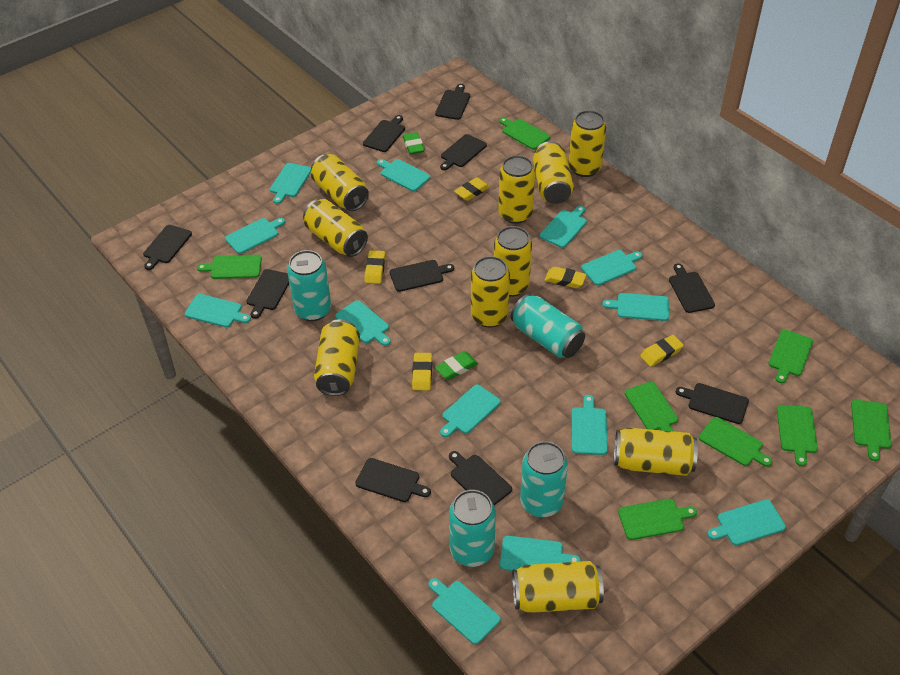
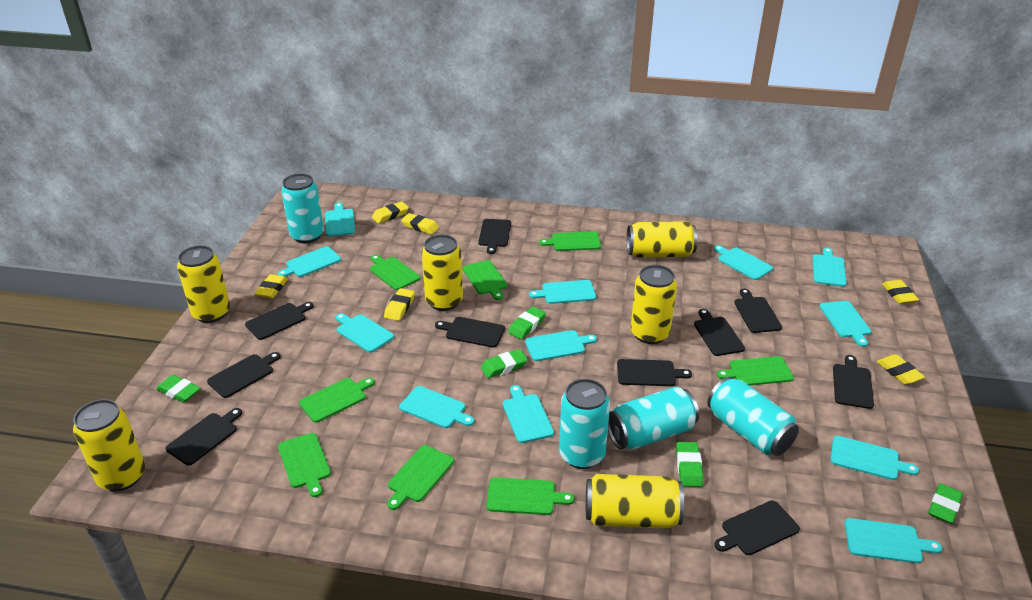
green eraser: 2 -> 5
turquoise cutting board: 13 -> 12
yellow can: 10 -> 6
yellow eraser: 5 -> 6

